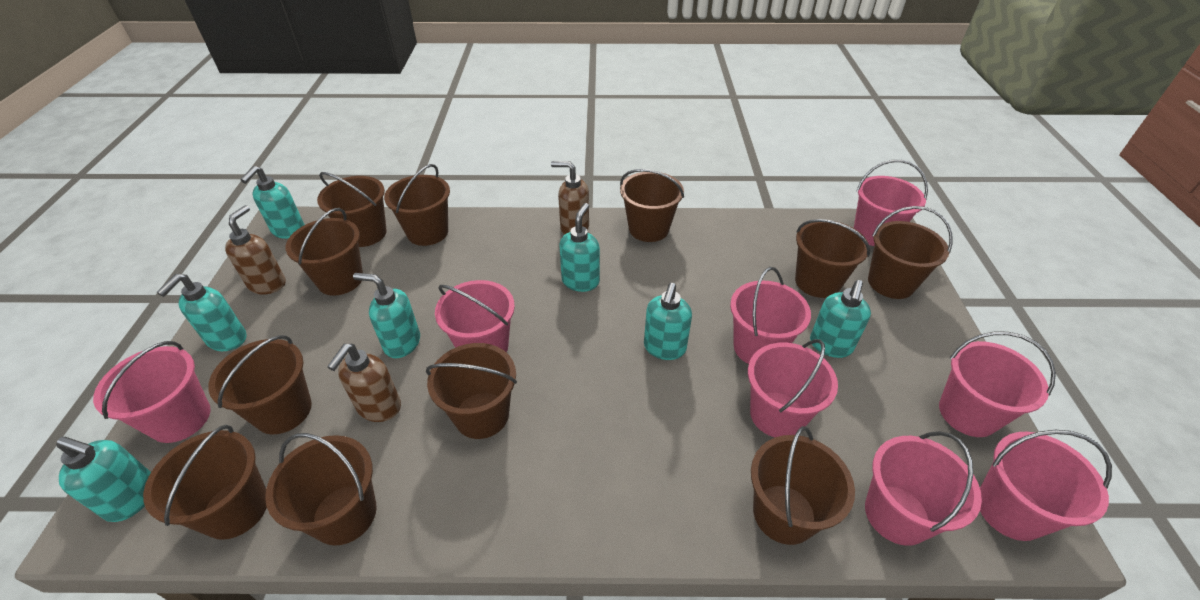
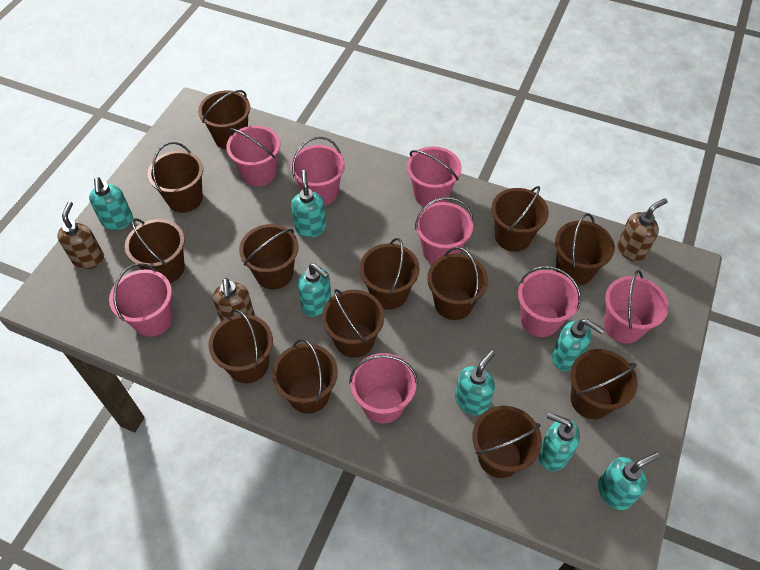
brown bucket: 11 -> 13

